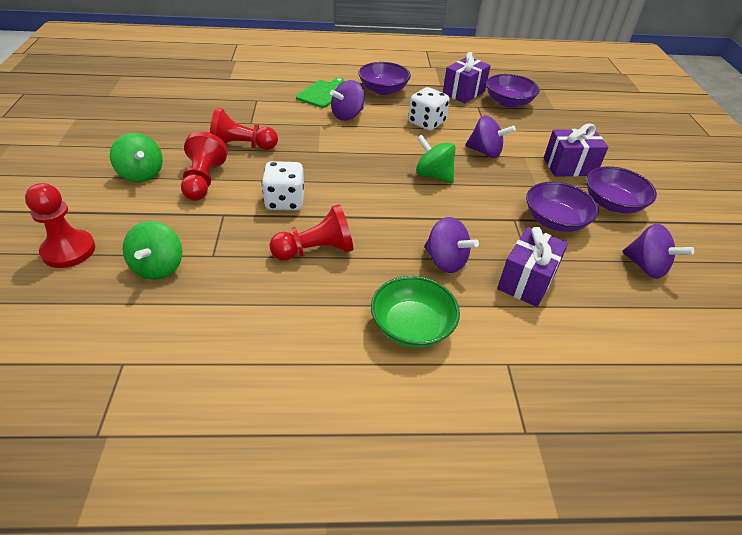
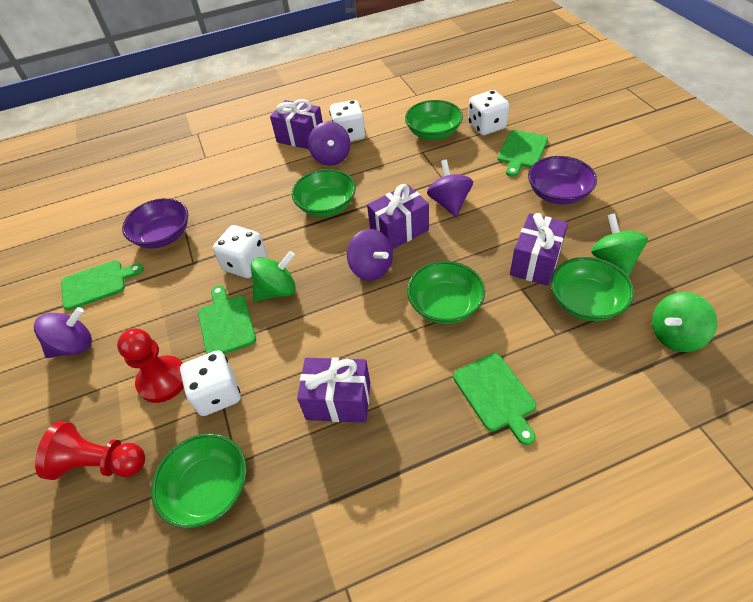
green bowl: 1 -> 5
green cutting board: 1 -> 4
purple bowl: 4 -> 2
purple gift: 3 -> 4
red pawn: 4 -> 2
white dice: 2 -> 4

